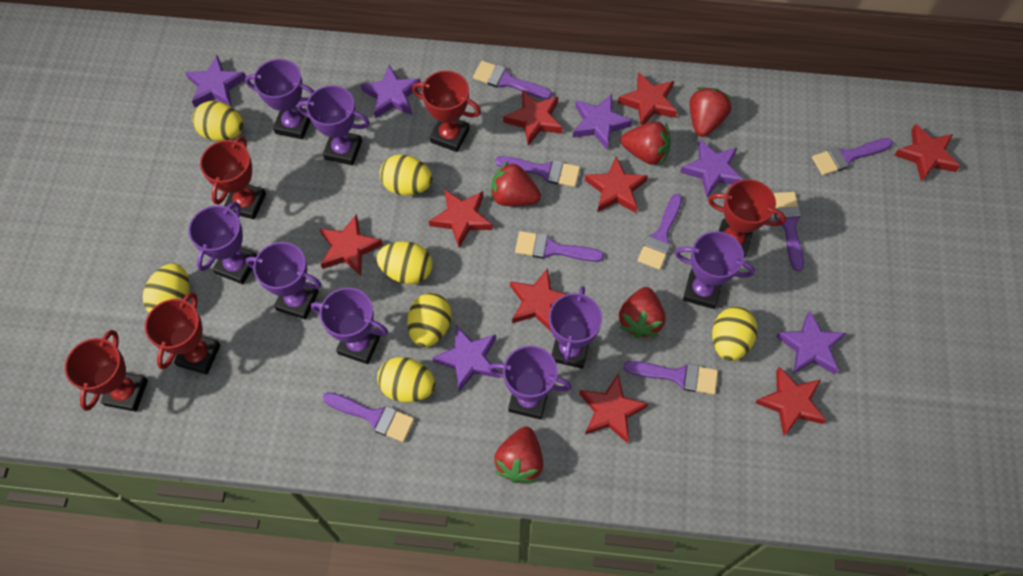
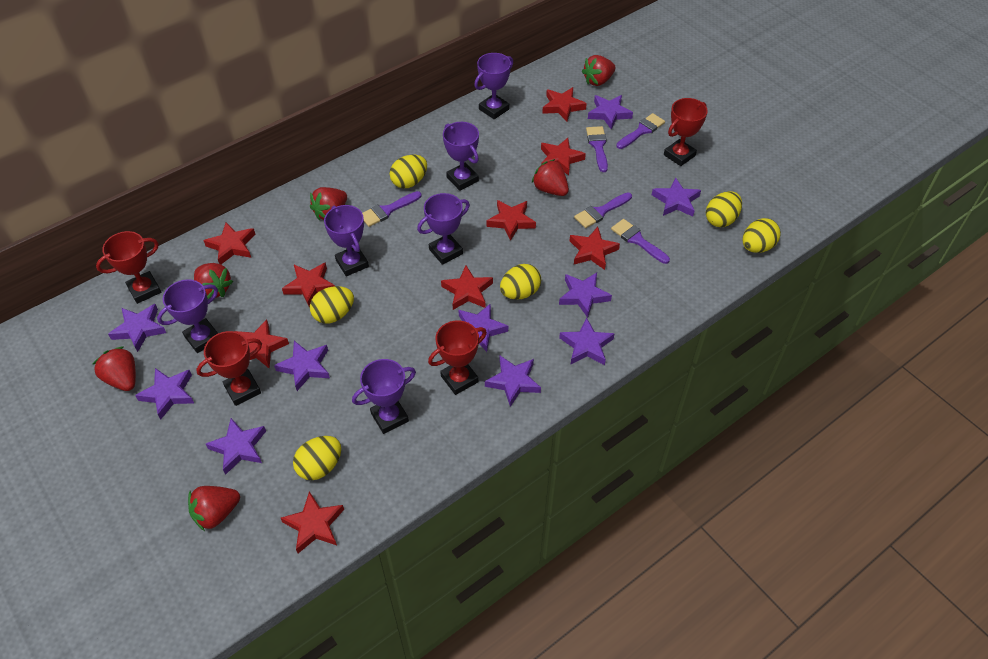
purple brush: 8 -> 5
purple star: 6 -> 10
purple trophy: 8 -> 6
red strawberry: 5 -> 6
red trophy: 5 -> 4
yellow egg: 7 -> 6

